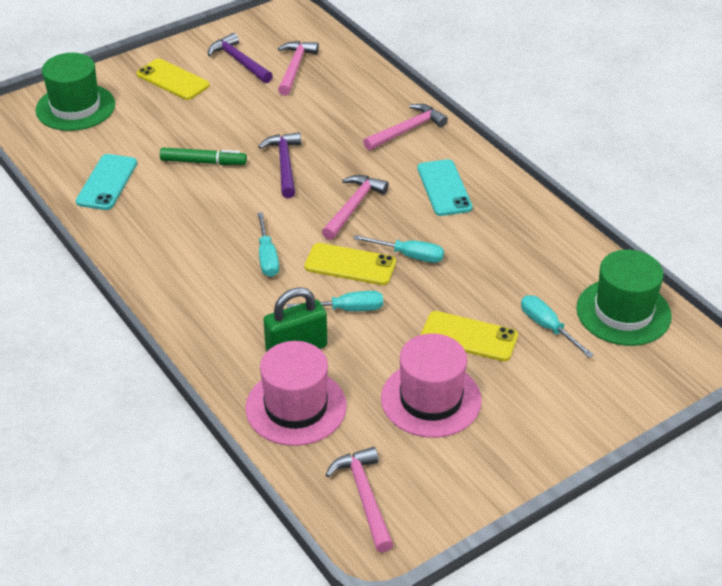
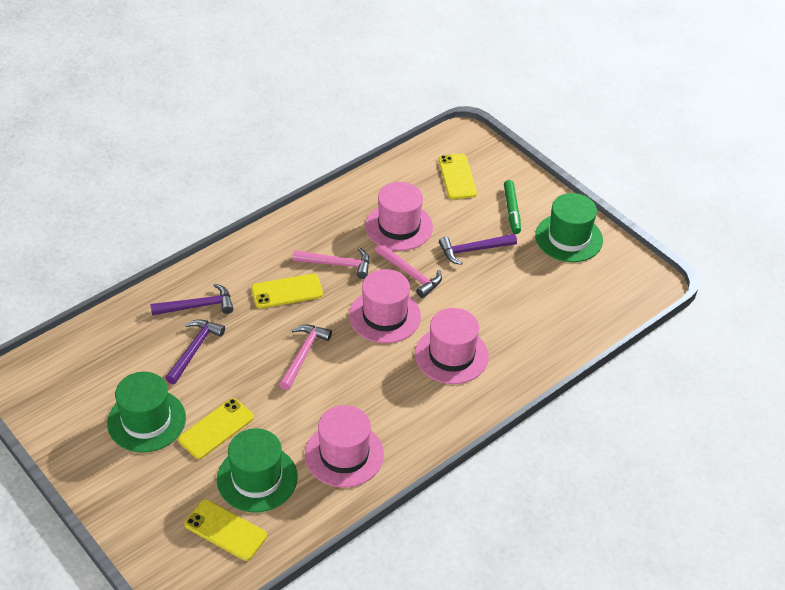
green hat: 2 -> 3
green padlock: 1 -> 0
pink hammer: 4 -> 3
pink hat: 2 -> 4
purple hammer: 2 -> 3
turquoise phone: 2 -> 0
turquoise screwdriver: 4 -> 0
yellow phone: 3 -> 4

